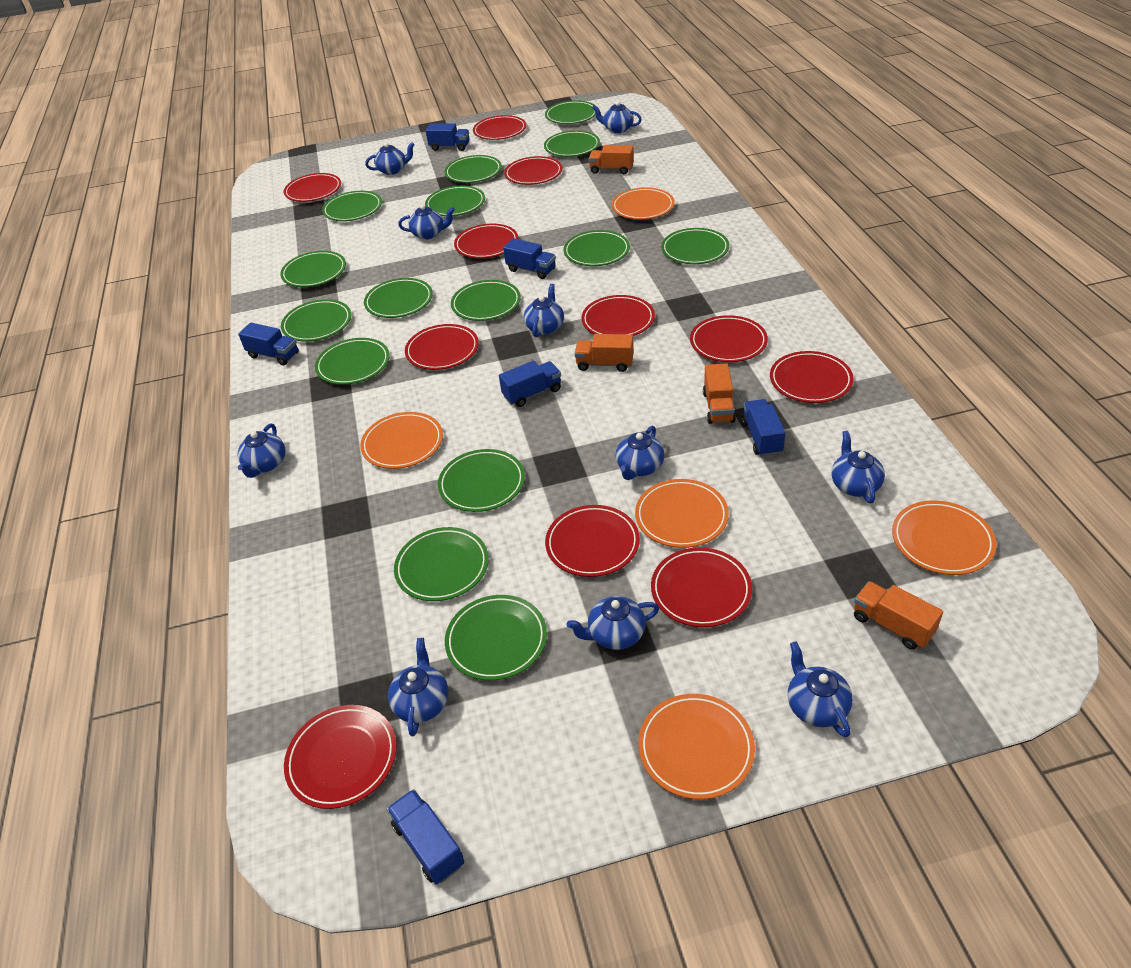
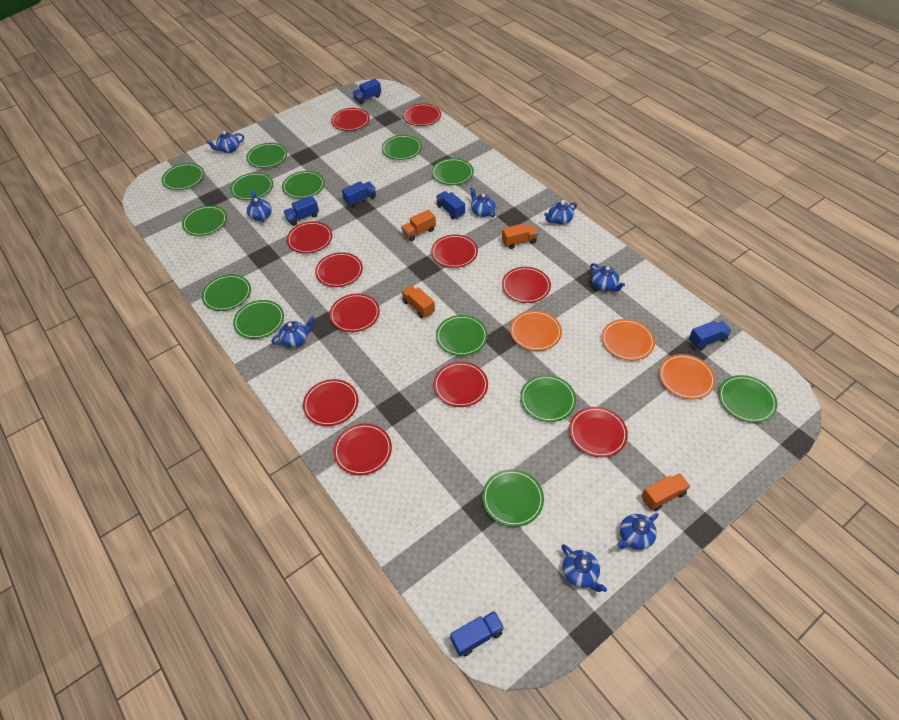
blue teapot: 10 -> 8
green plate: 15 -> 13
orange plate: 5 -> 3

